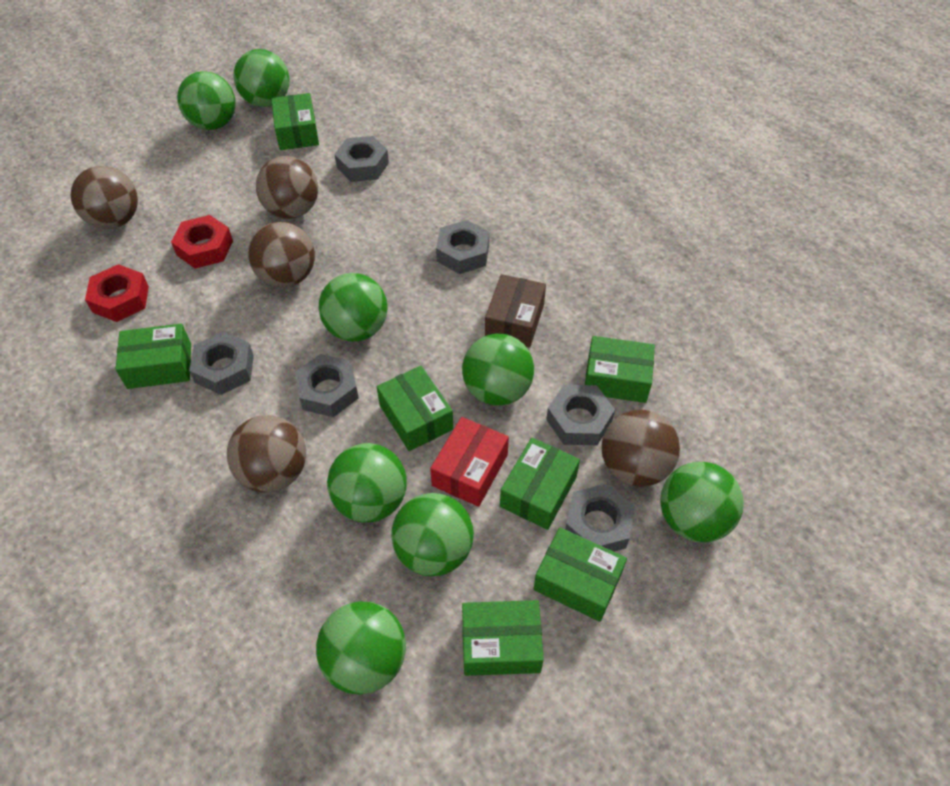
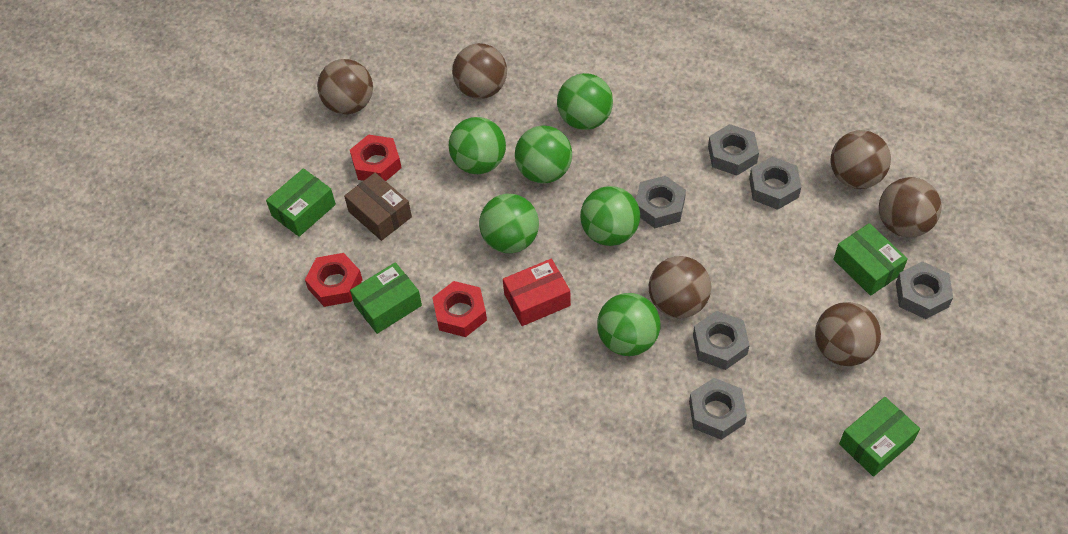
brown ball: 5 -> 6
green ball: 8 -> 6
green box: 7 -> 4
red nut: 2 -> 3

